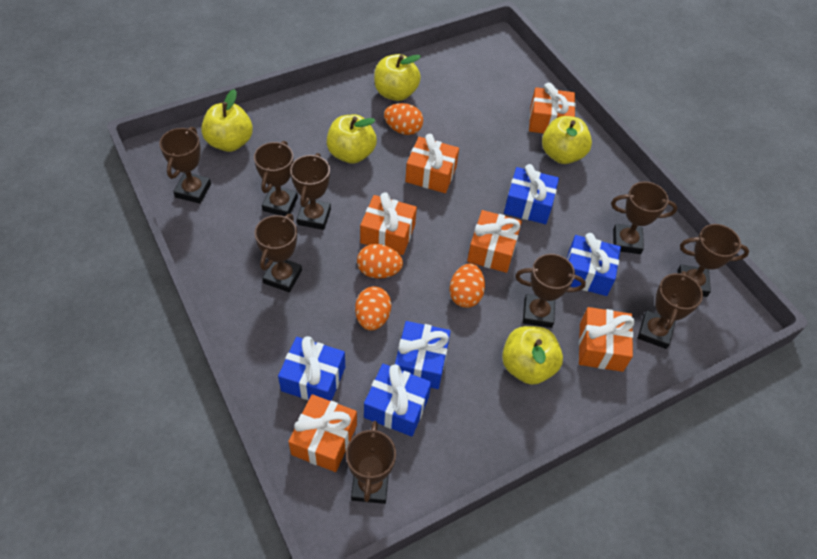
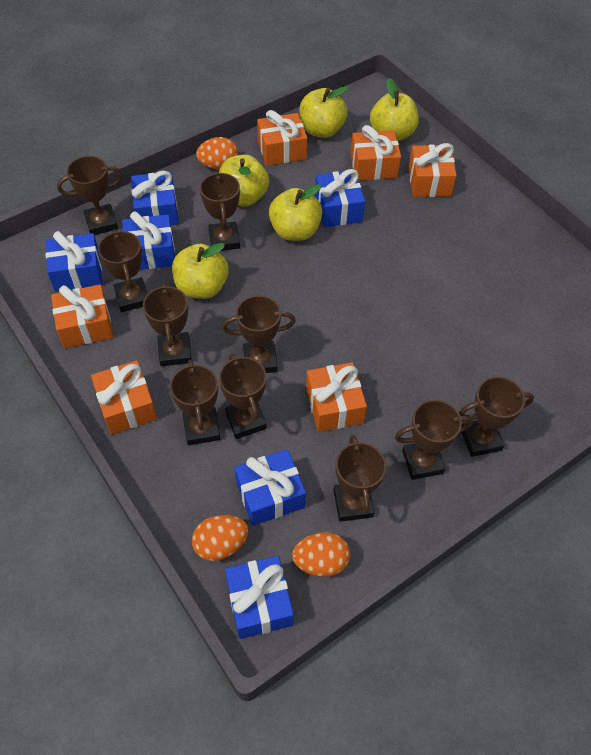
blue gift: 5 -> 6
brown trophy: 9 -> 10
orange egg: 4 -> 3

